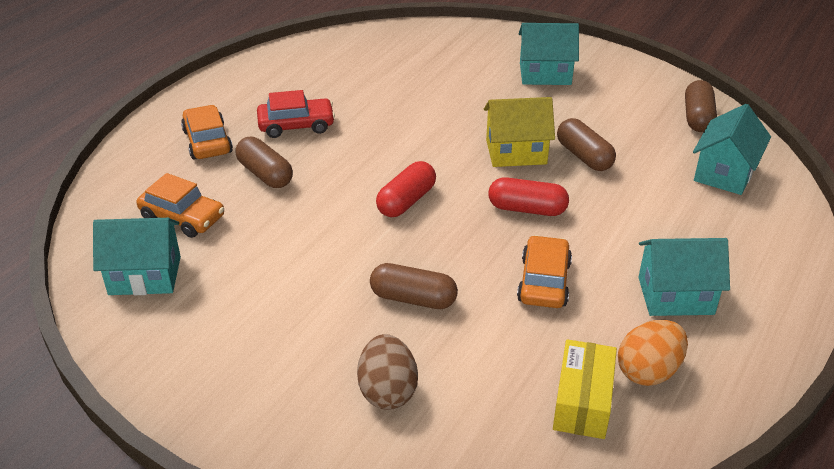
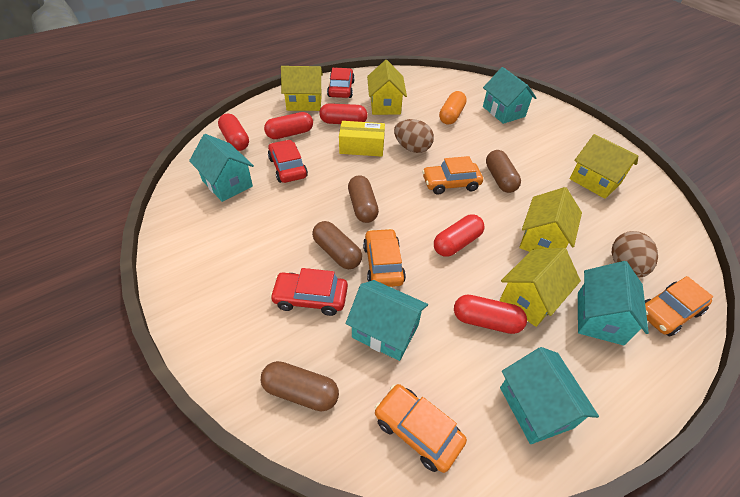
brown egg: 1 -> 2
orange capsule: 0 -> 1
orange car: 3 -> 4
orange egg: 1 -> 0
red capsule: 2 -> 5
red car: 1 -> 3
turquoise house: 4 -> 5
yellow house: 1 -> 5

